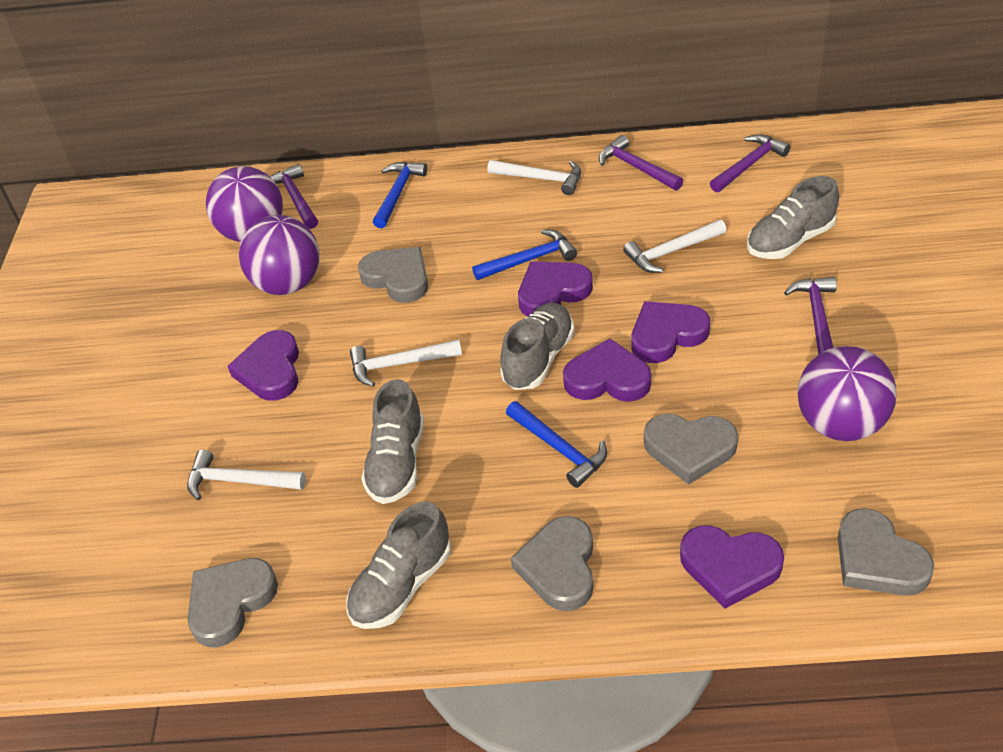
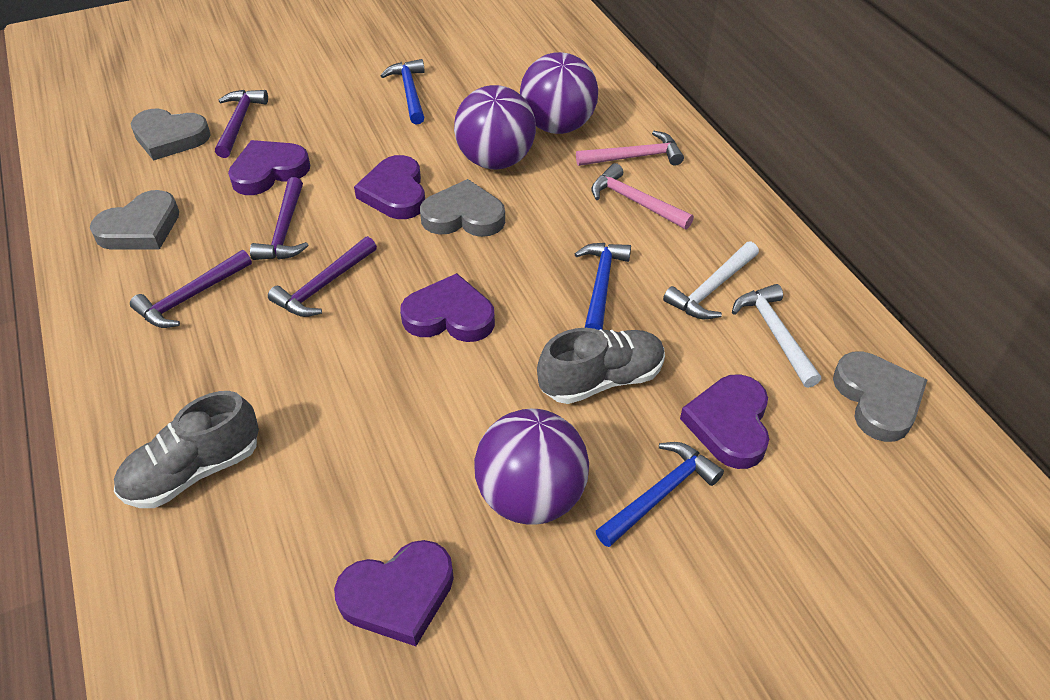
grey heart: 5 -> 4
grey shoe: 4 -> 2
pink hammer: 0 -> 2
white hammer: 4 -> 2

